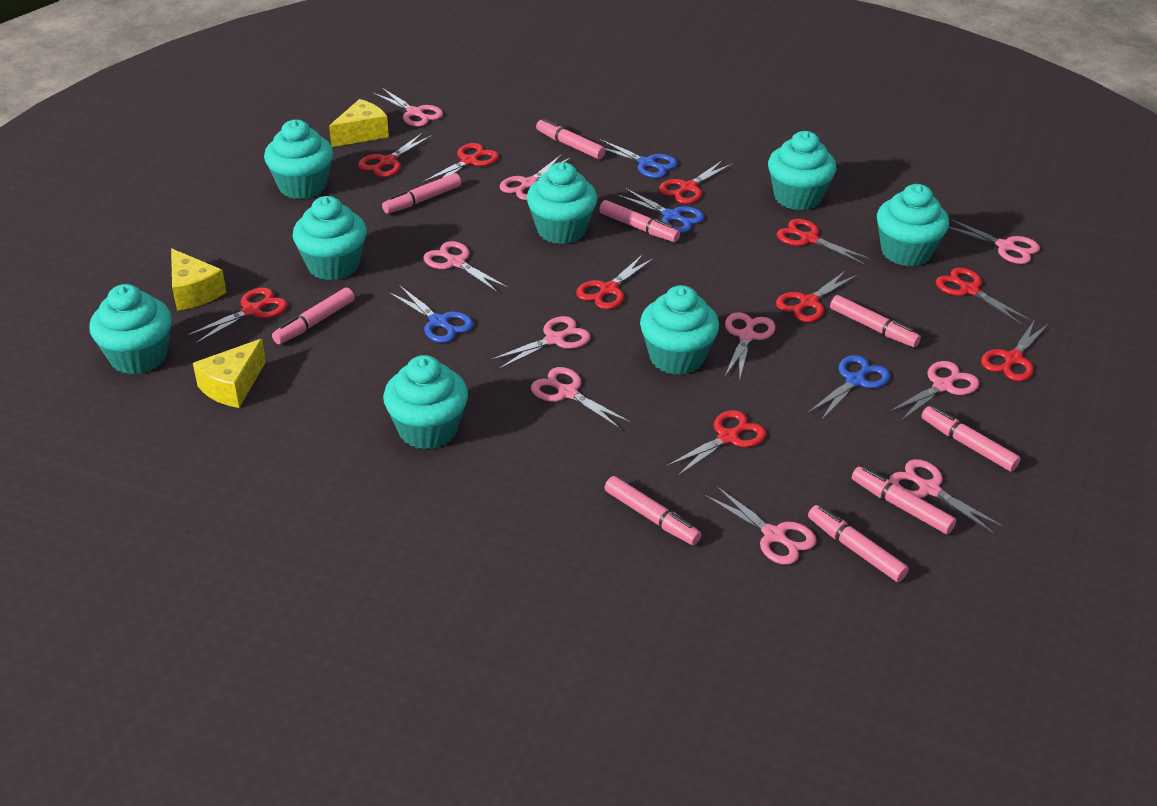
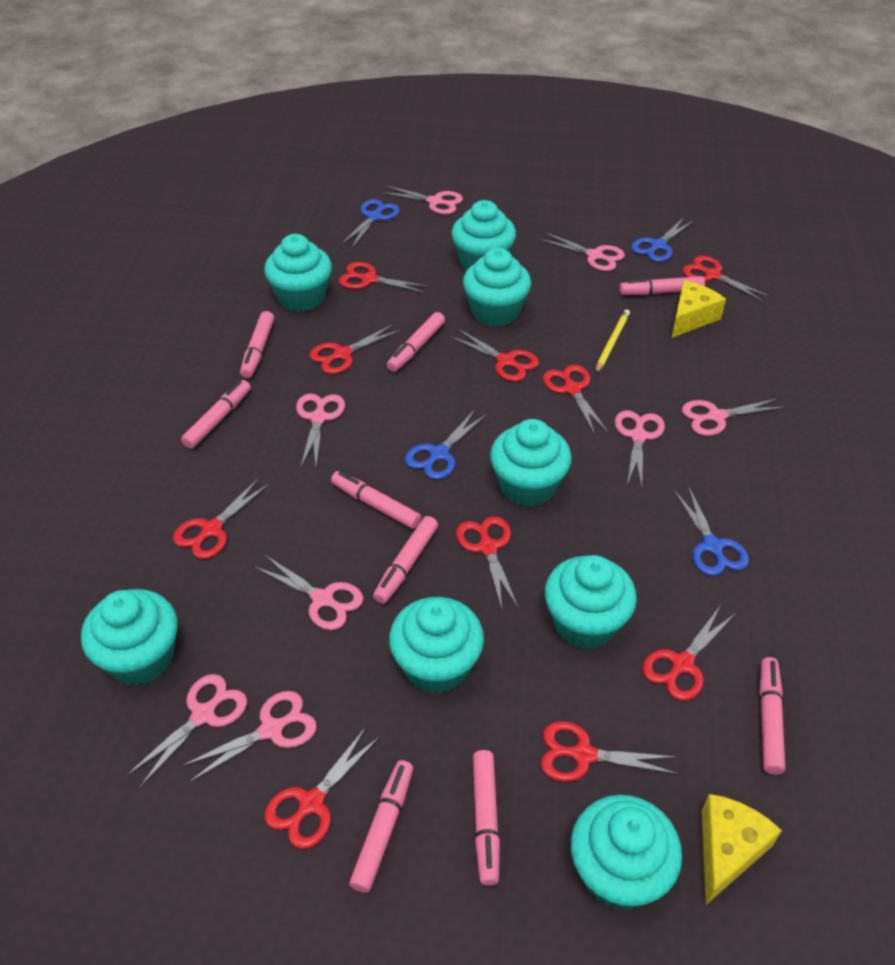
pink scissors: 10 -> 8
yellow cheese: 3 -> 2
yellow pencil: 0 -> 1

